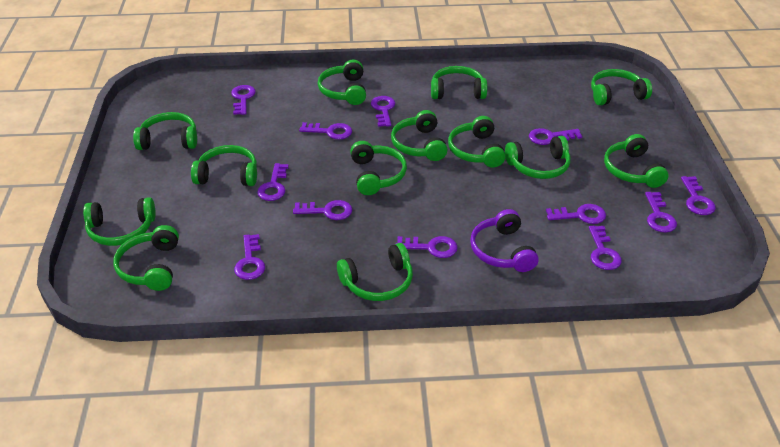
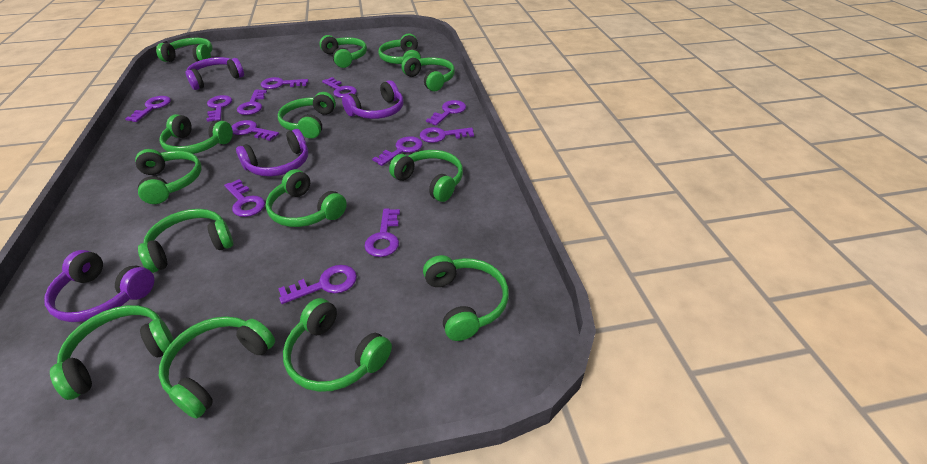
green headphones: 13 -> 14
purple headphones: 1 -> 4

